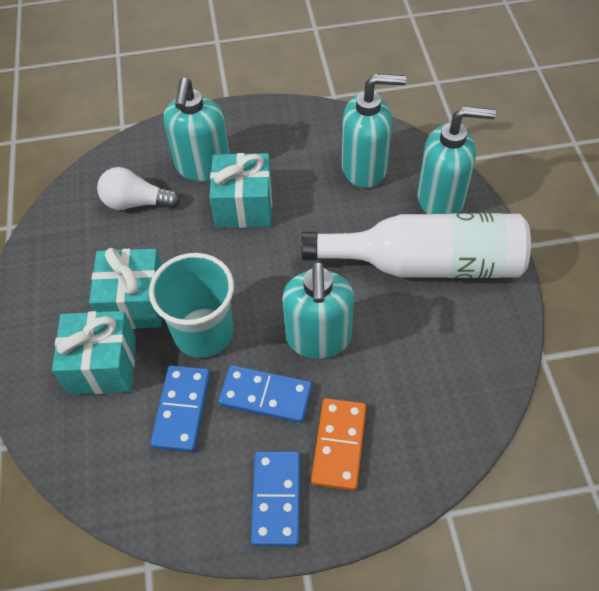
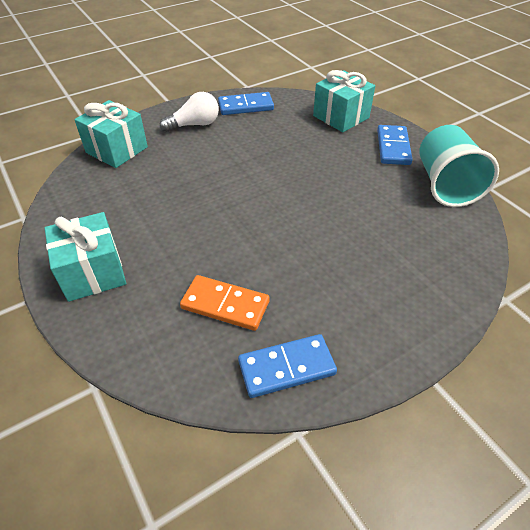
turquoise soap dispenser: 4 -> 0
white bottle: 1 -> 0

